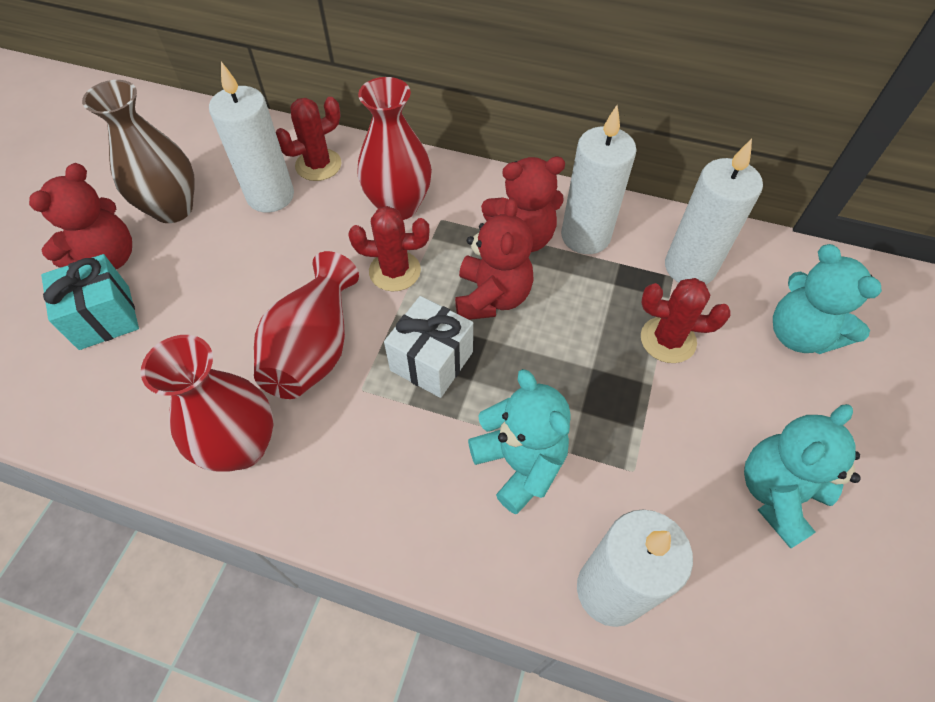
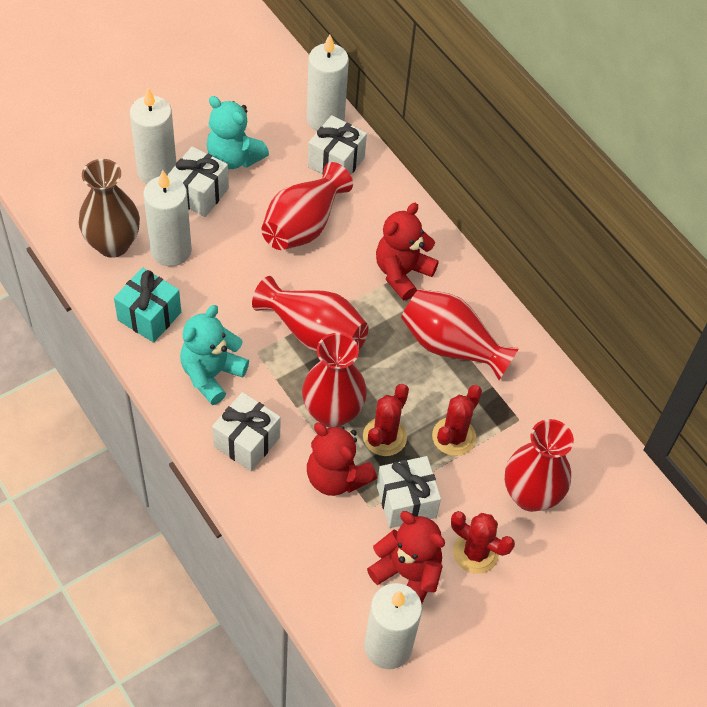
red vase: 3 -> 5
turquoise teddy bear: 3 -> 2
white gift: 1 -> 4

